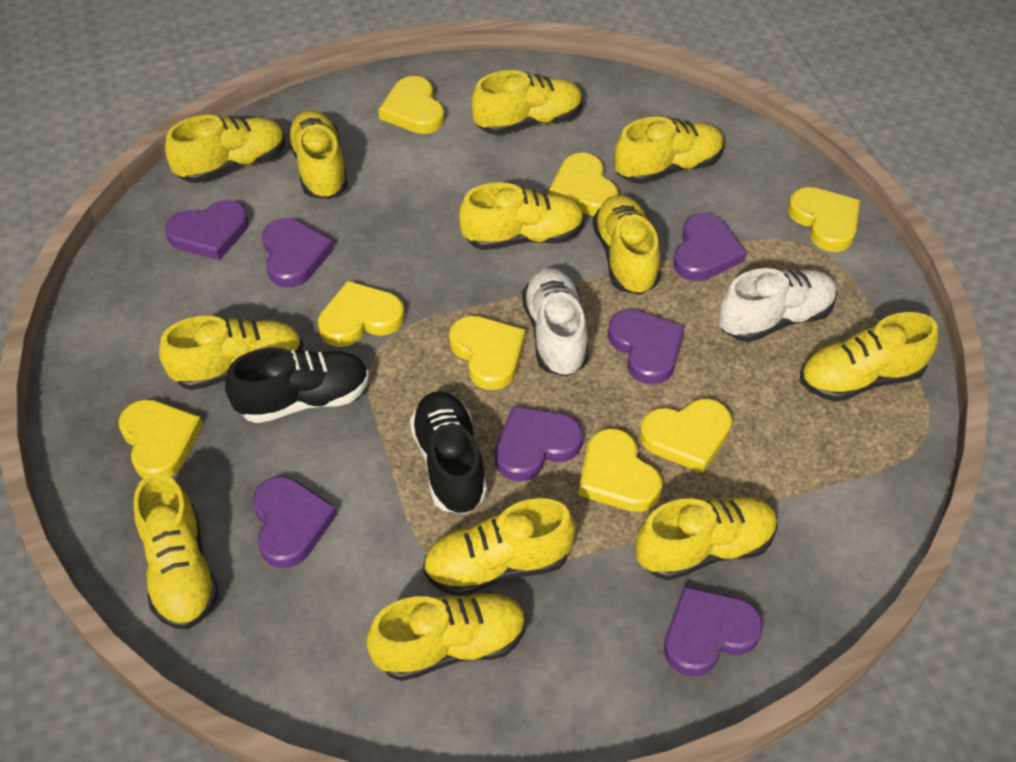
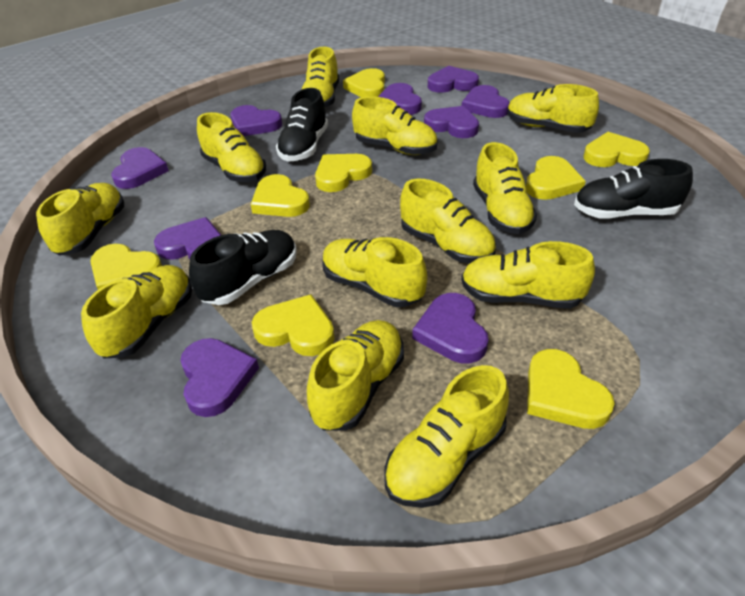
black shoe: 2 -> 3
purple heart: 7 -> 9
white shoe: 2 -> 0

